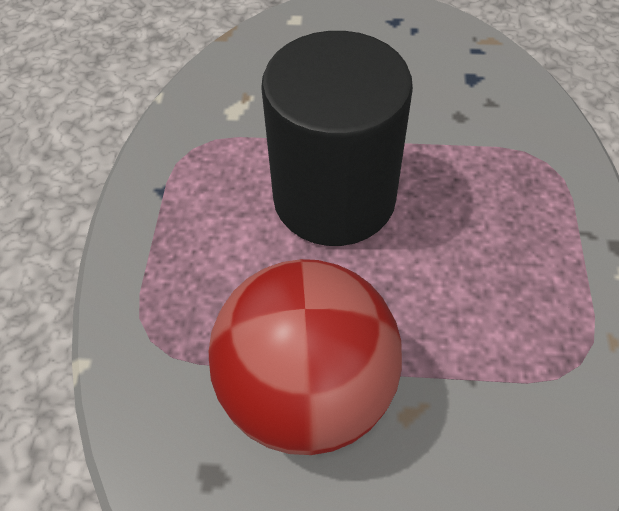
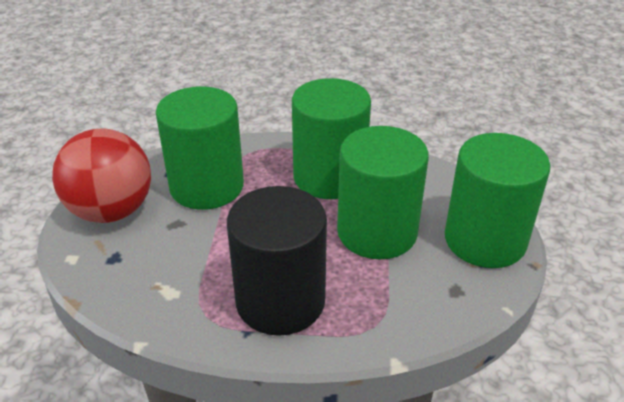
green cylinder: 0 -> 4

